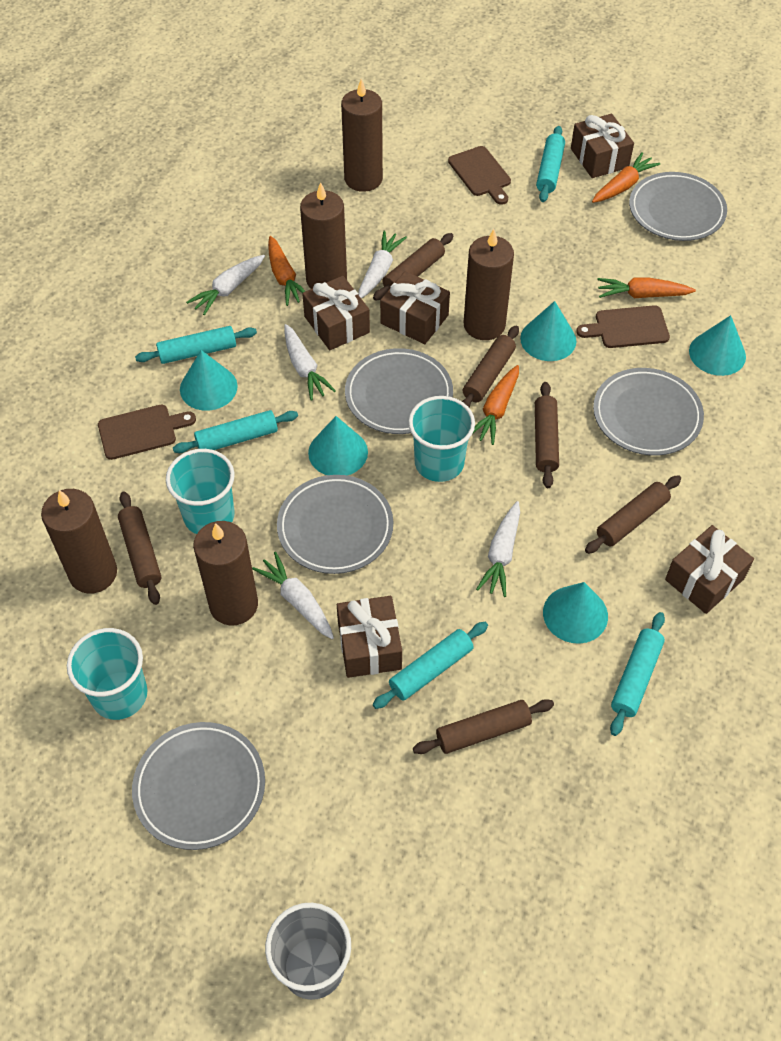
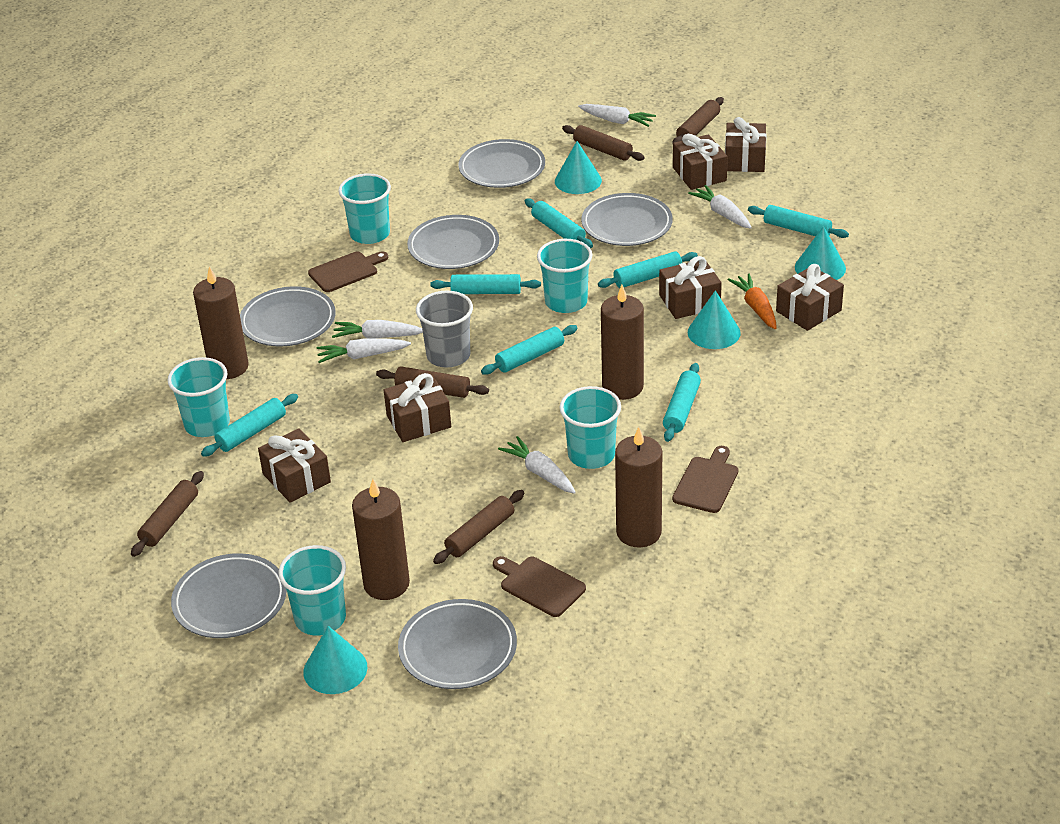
brown candle: 5 -> 4
brown gift: 5 -> 6
brown rolling pin: 6 -> 5
grey plate: 5 -> 6
orange carrot: 4 -> 1
turquoise cone: 5 -> 4
turquoise cup: 3 -> 5
turquoise rolling pin: 5 -> 7

